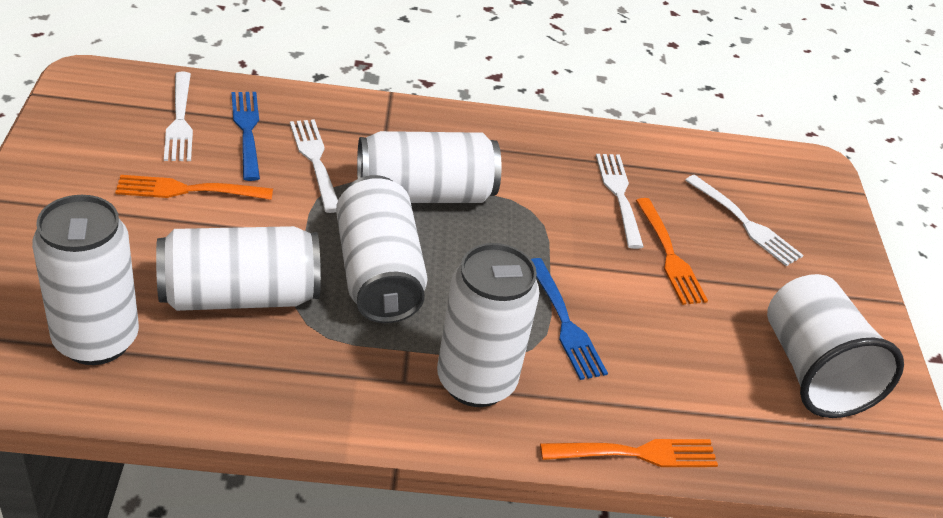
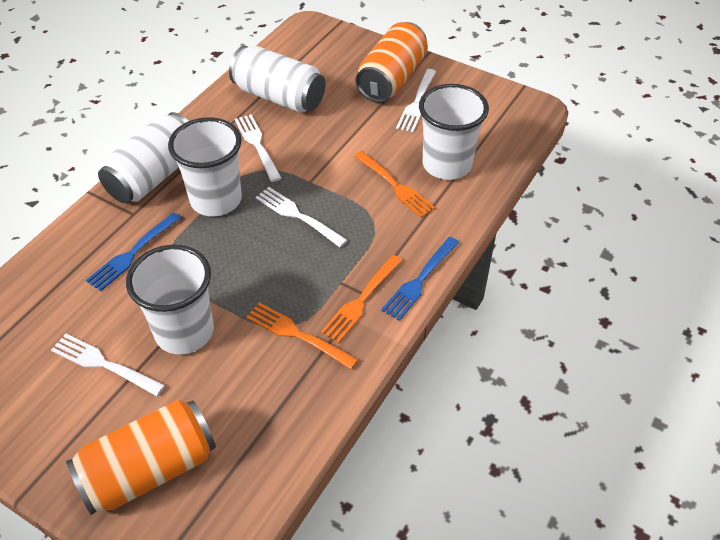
orange can: 0 -> 2
white can: 5 -> 2
white cup: 1 -> 3

